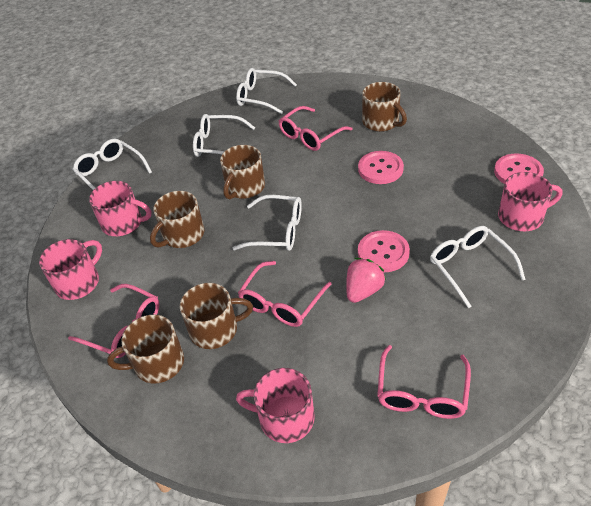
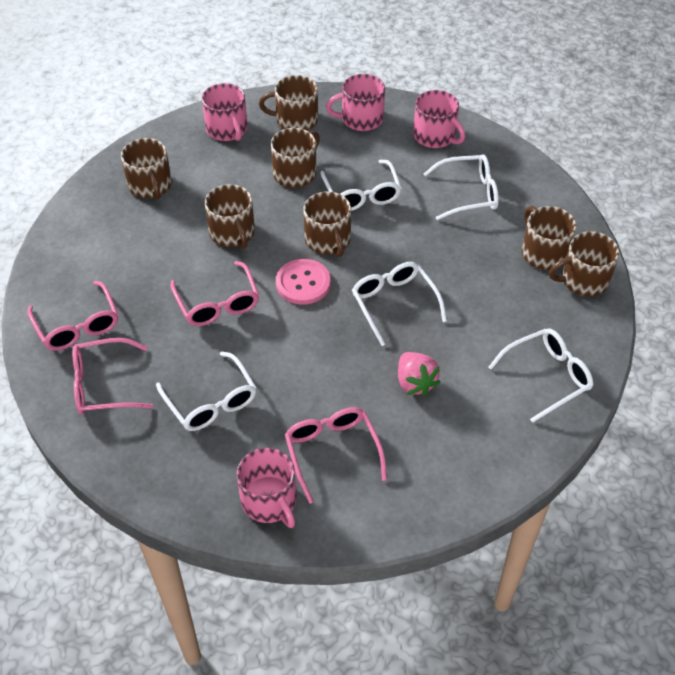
brown mug: 5 -> 7
pink button: 3 -> 1

